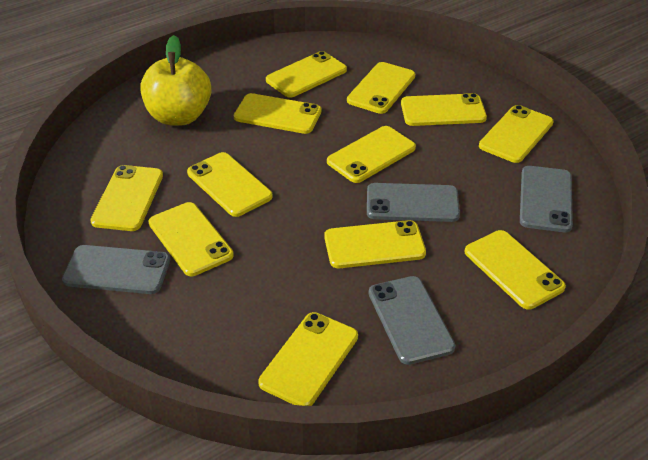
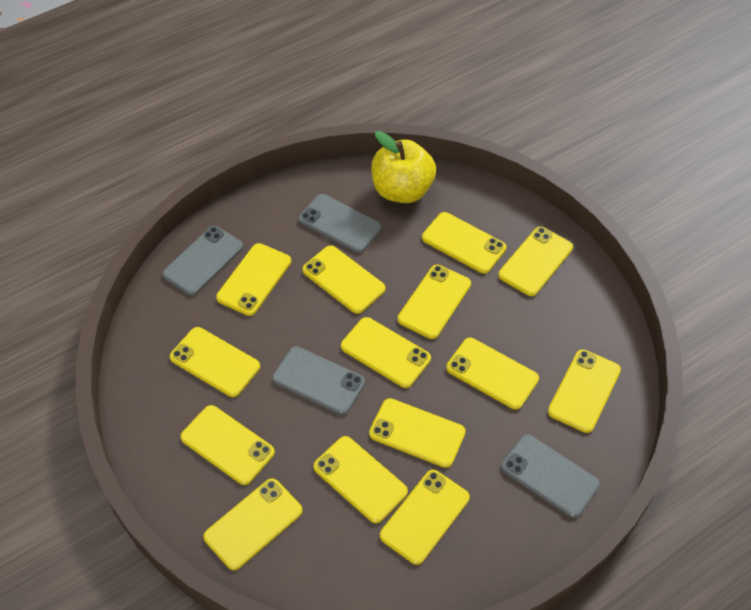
yellow phone: 12 -> 14

